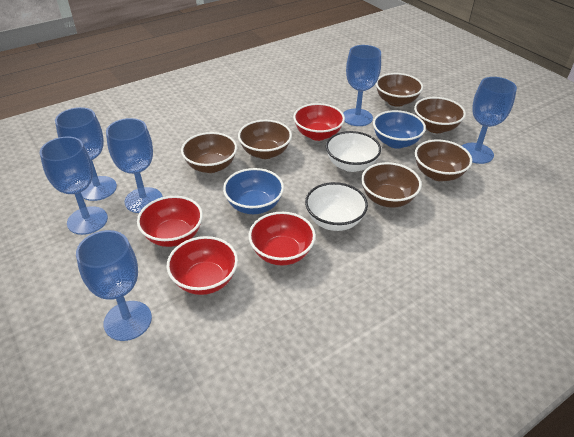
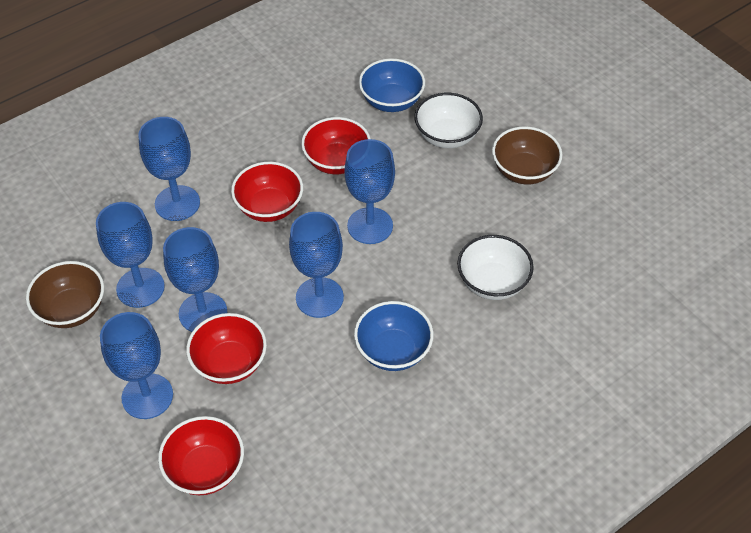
brown bowl: 6 -> 2

